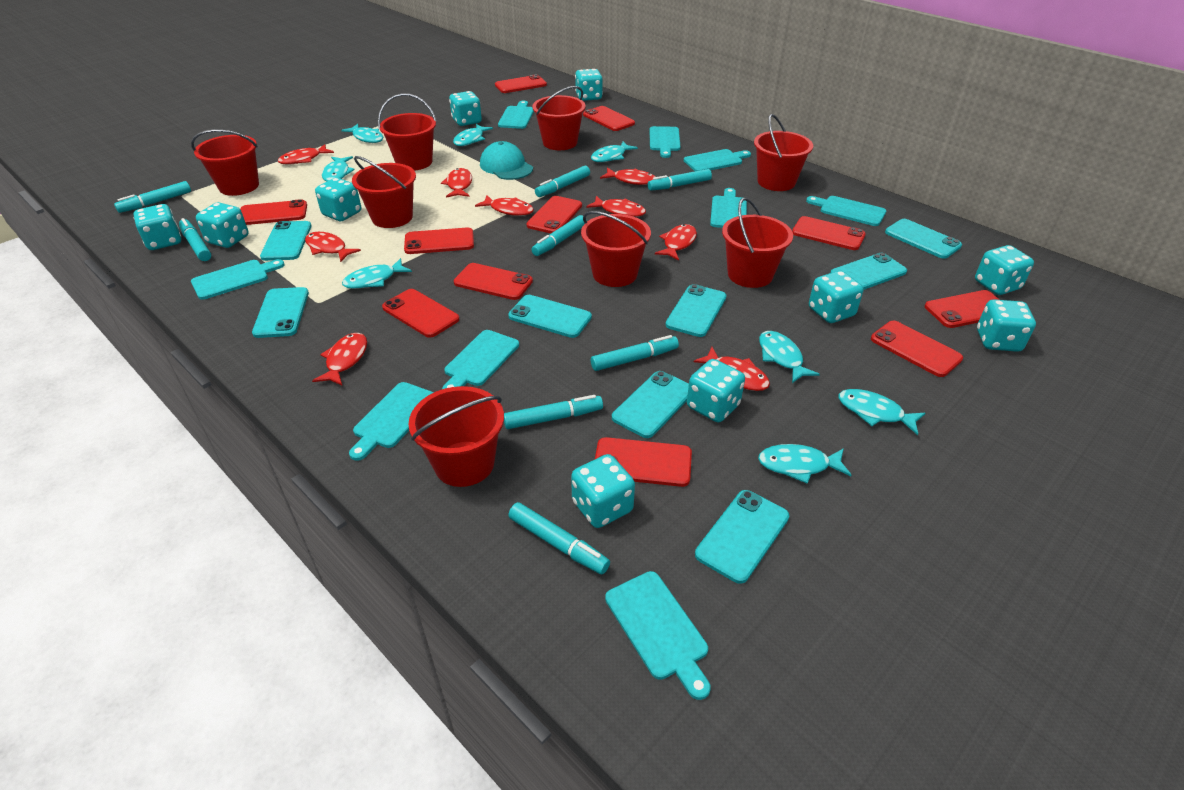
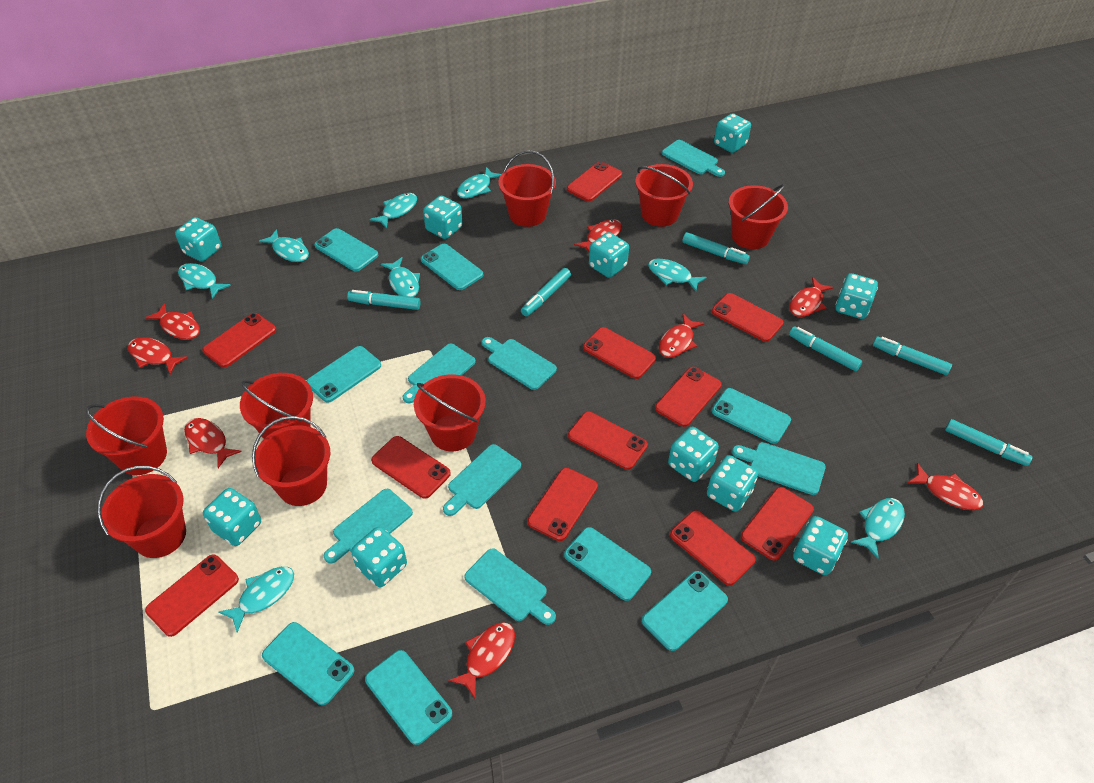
red fish: 9 -> 8
turquoise cap: 1 -> 0
turquoise cutting board: 9 -> 7
turquoise marker: 8 -> 6

